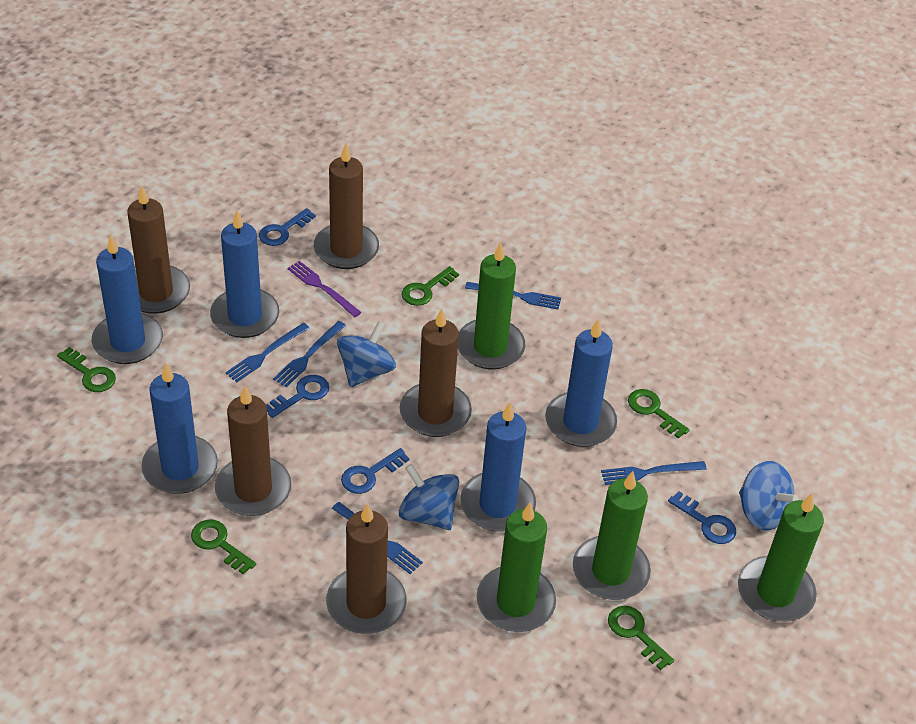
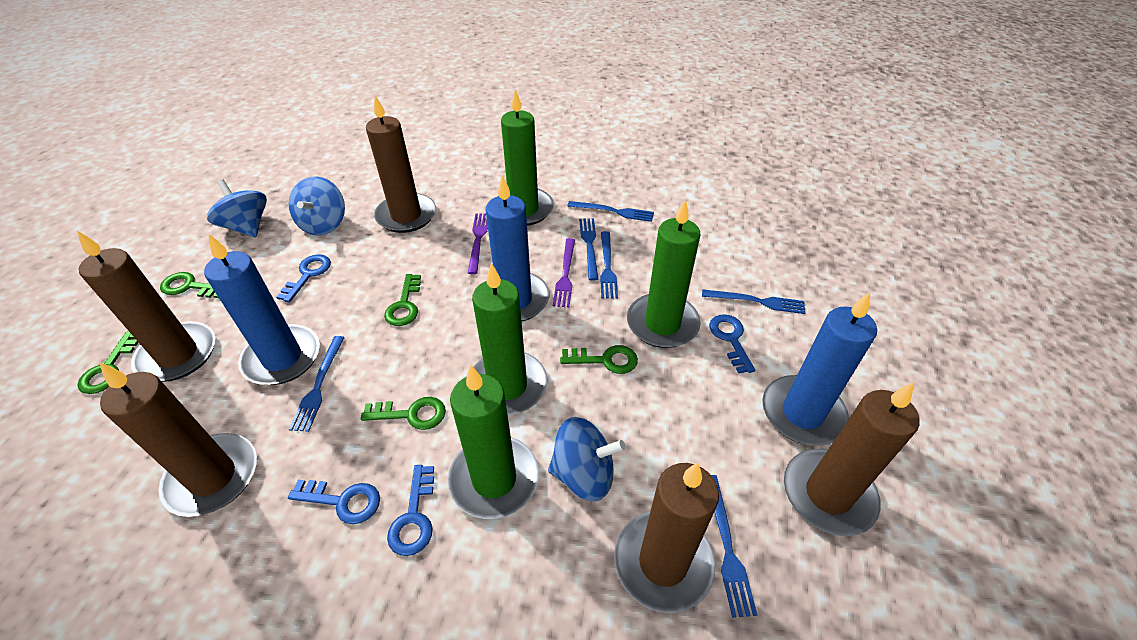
blue candle: 5 -> 3
blue fork: 5 -> 6
purple fork: 1 -> 2

